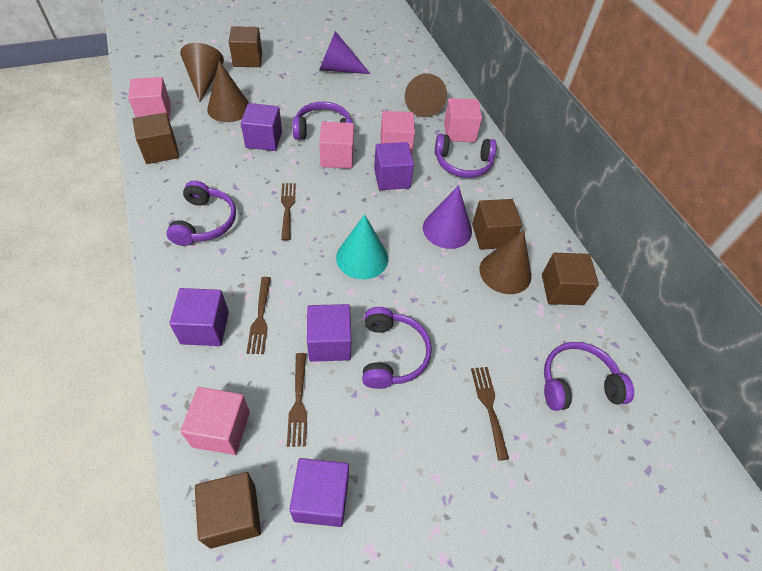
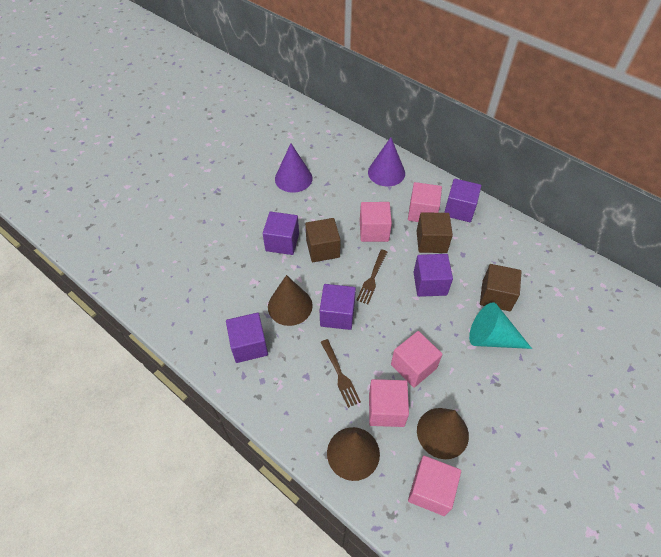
brown cone: 4 -> 3
brown cube: 5 -> 3
brown fork: 4 -> 2
purple headphones: 5 -> 0

